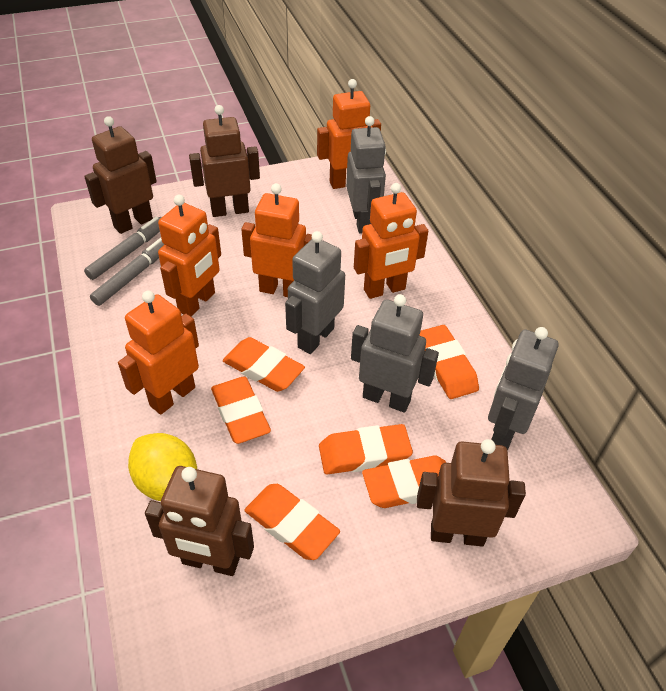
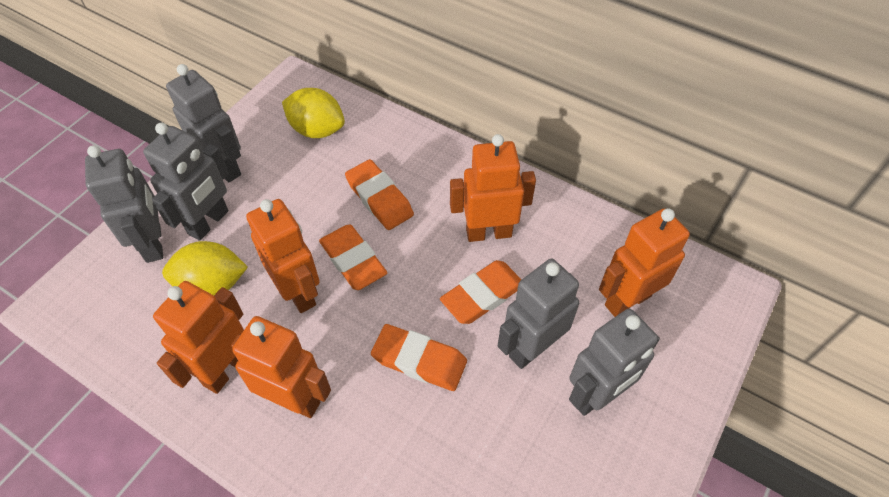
brown robot: 4 -> 0
grey marker: 2 -> 0
grey robot: 4 -> 5
orange eraser: 6 -> 4
yellow lemon: 1 -> 2

